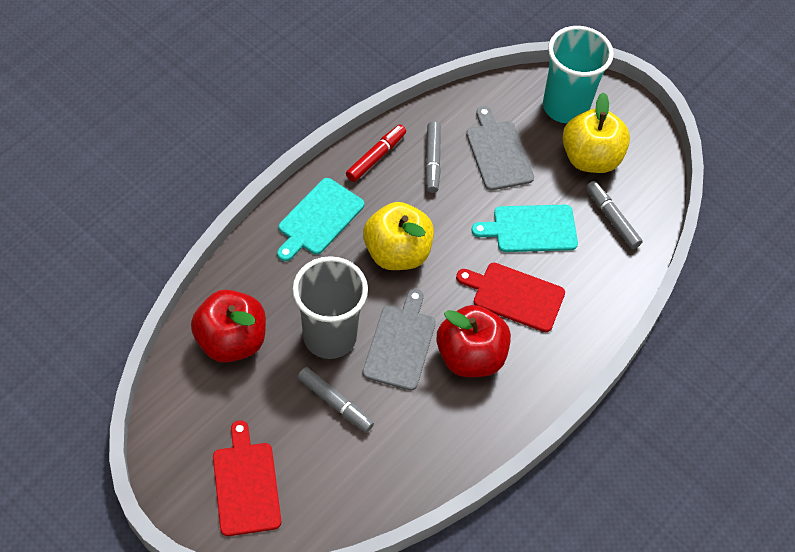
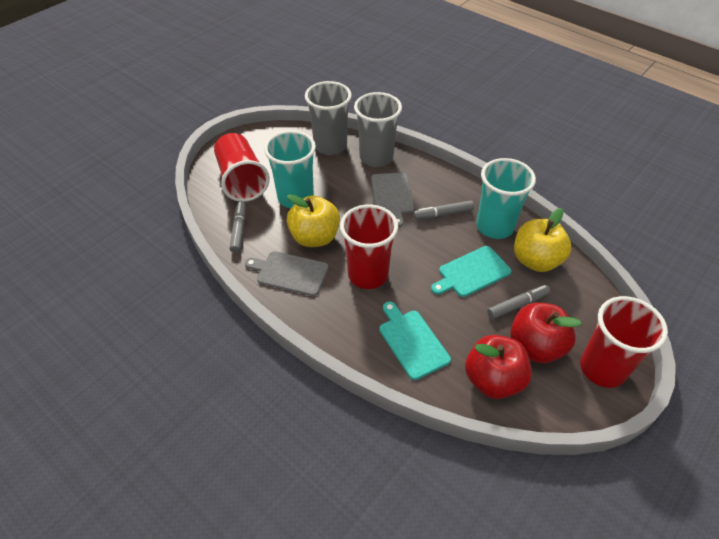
grey cup: 1 -> 2
red cup: 0 -> 3
red cutting board: 2 -> 0
red marker: 1 -> 0
turquoise cup: 1 -> 2

